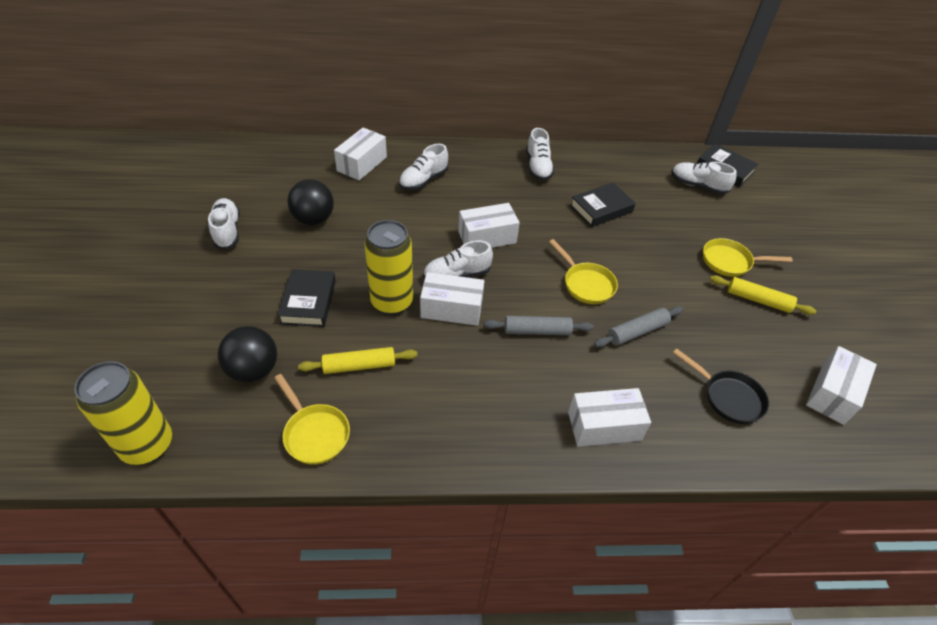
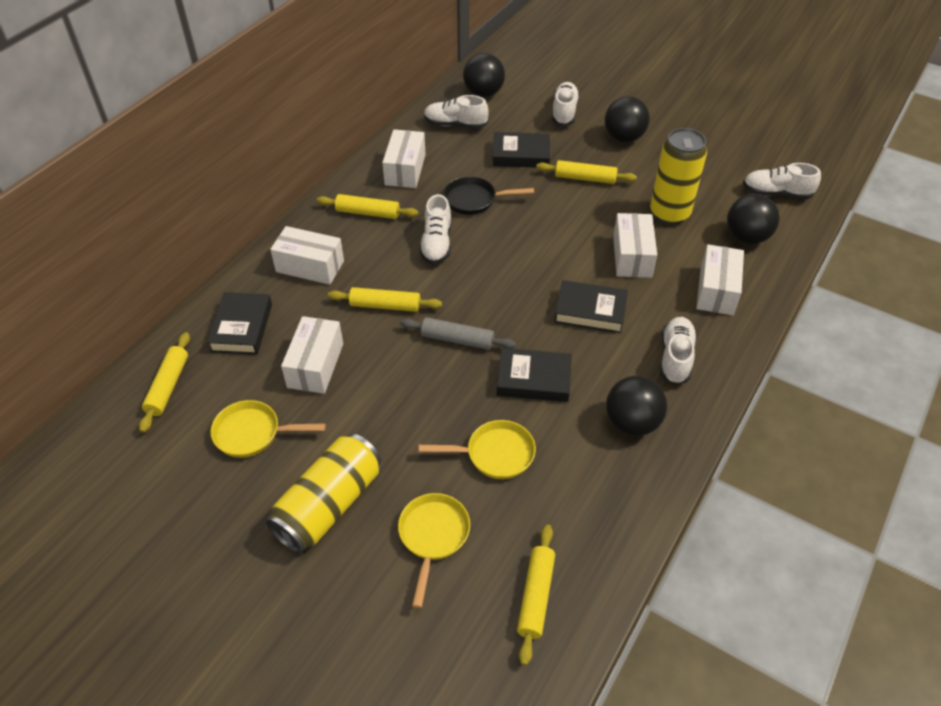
black ball: 2 -> 4
black book: 3 -> 4
grey rolling pin: 2 -> 1
yellow rolling pin: 2 -> 5

